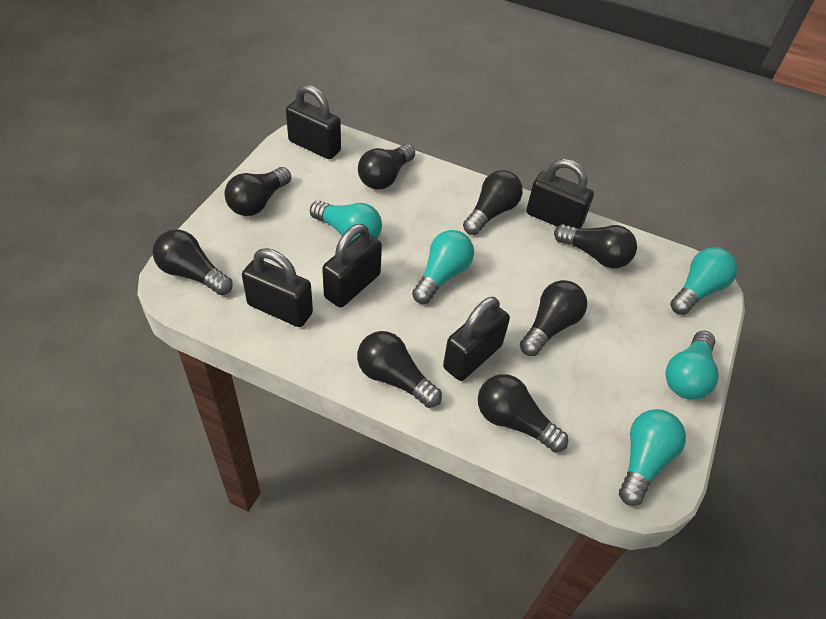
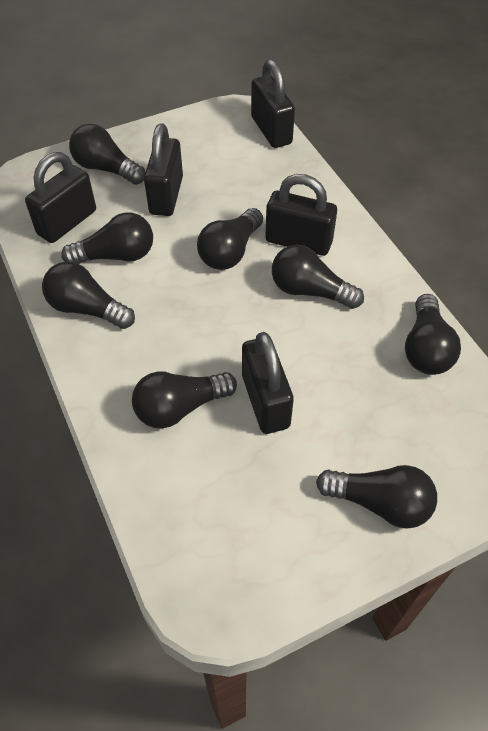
turquoise light bulb: 5 -> 0

